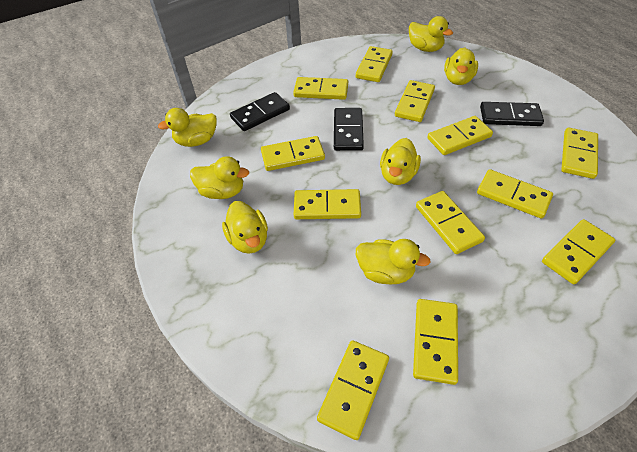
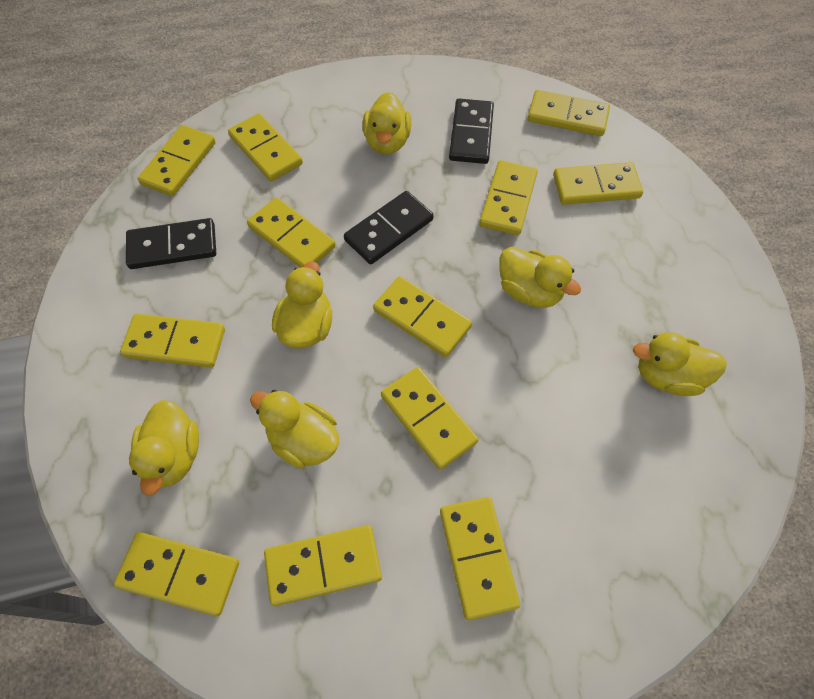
yellow duck: 7 -> 6

